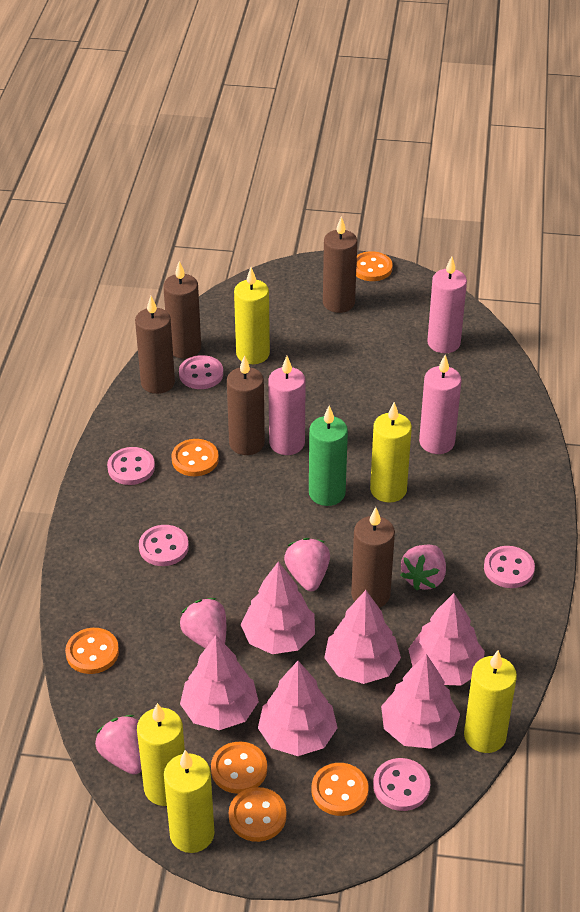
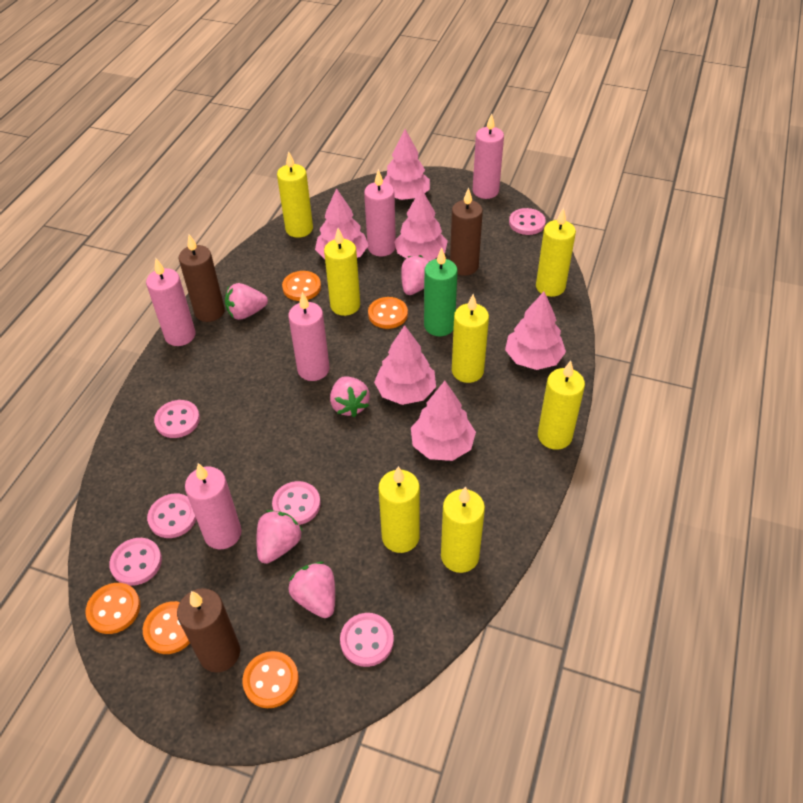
brown candle: 5 -> 3
orange button: 6 -> 5
pink button: 5 -> 6
pink candle: 3 -> 5
pink strawberry: 4 -> 5
yellow candle: 5 -> 7

